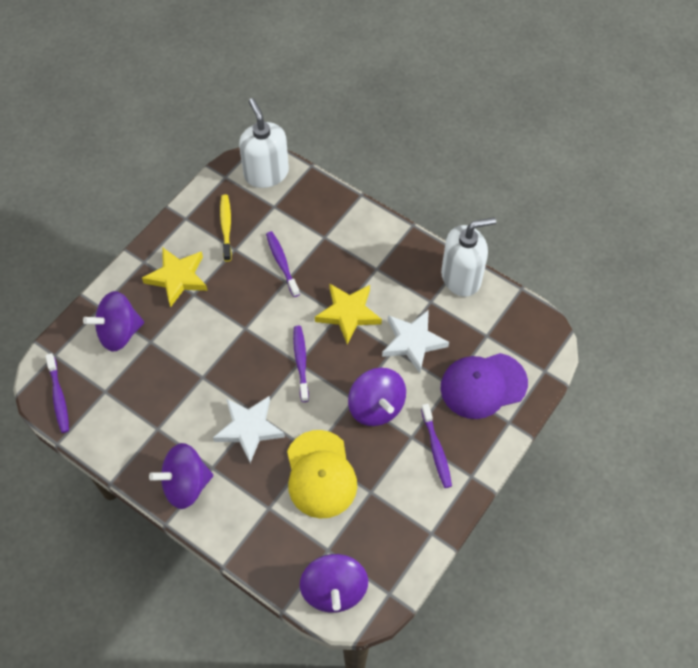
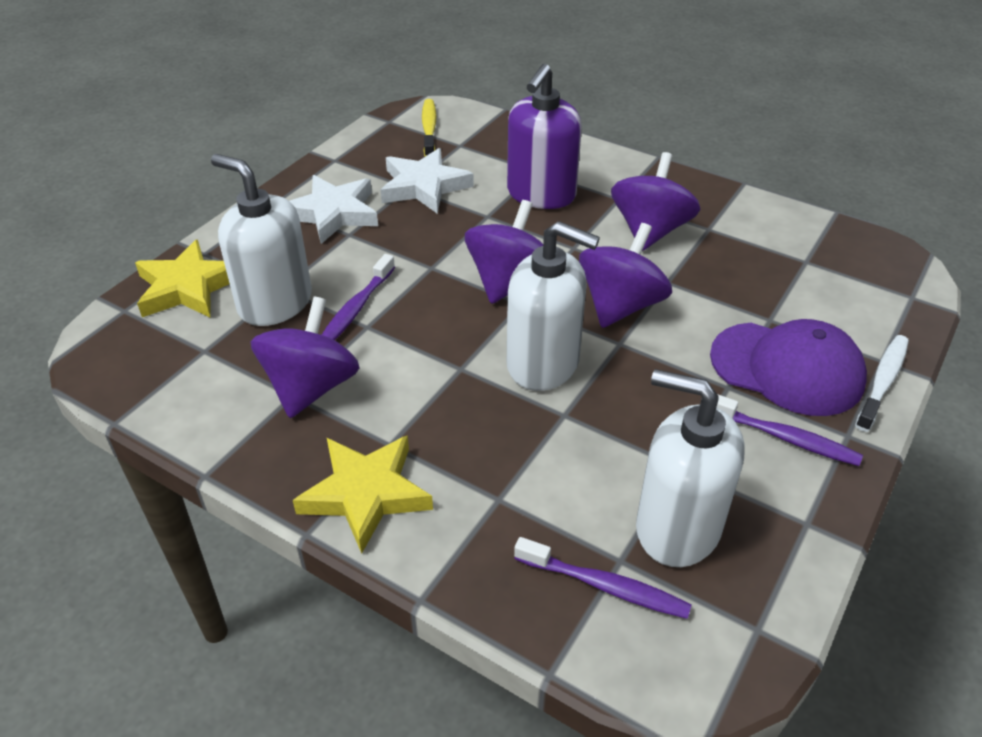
purple soap dispenser: 0 -> 1
purple toothbrush: 4 -> 3
white soap dispenser: 2 -> 3
white toothbrush: 0 -> 1
yellow cap: 1 -> 0

